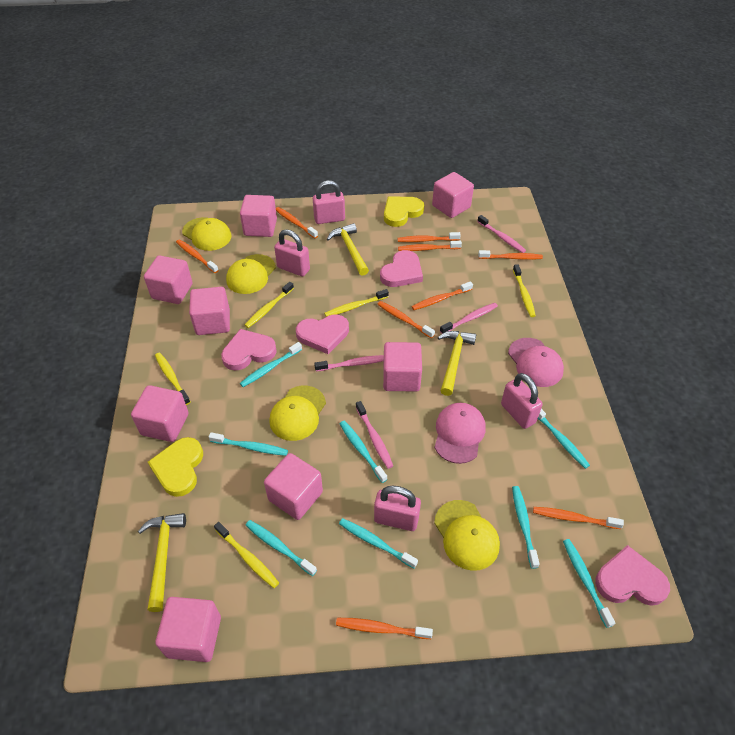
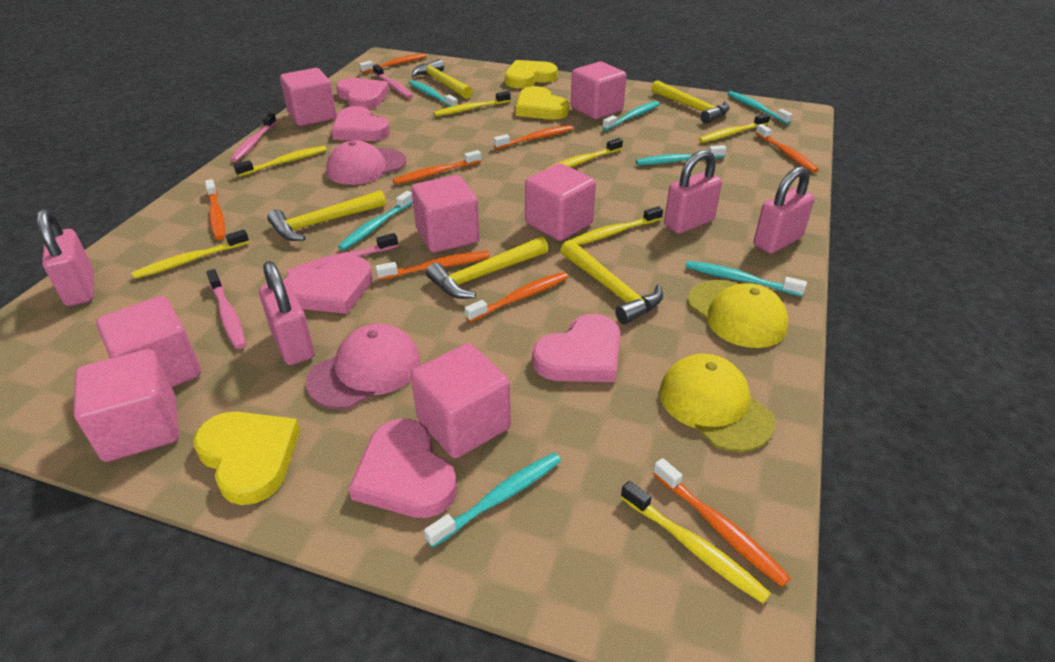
orange toothbrush: 9 -> 8
pink cube: 8 -> 7
pink heart: 4 -> 5
turquoise toothbrush: 8 -> 7
yellow cap: 4 -> 2
yellow hammer: 3 -> 5
yellow heart: 2 -> 3
yellow toothbrush: 5 -> 7

